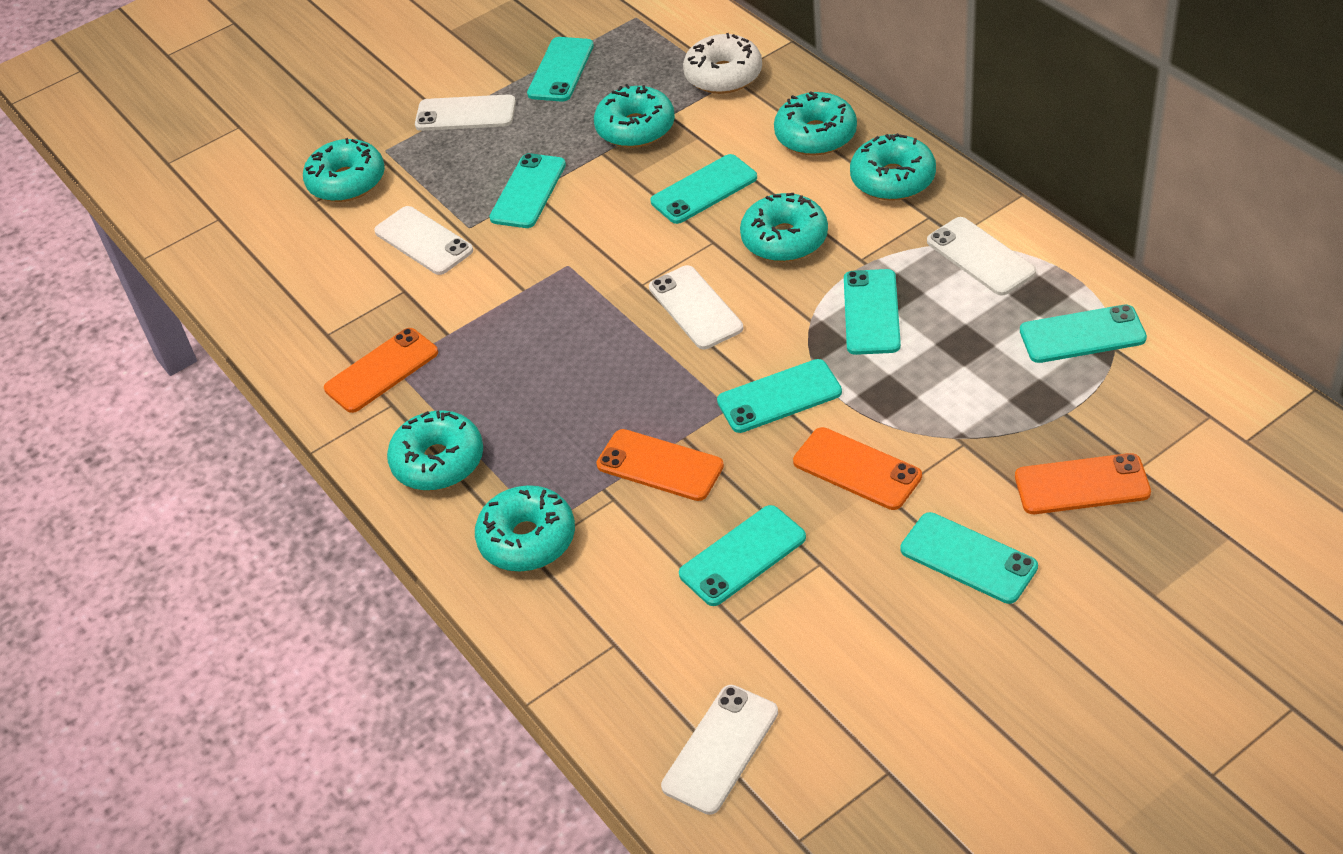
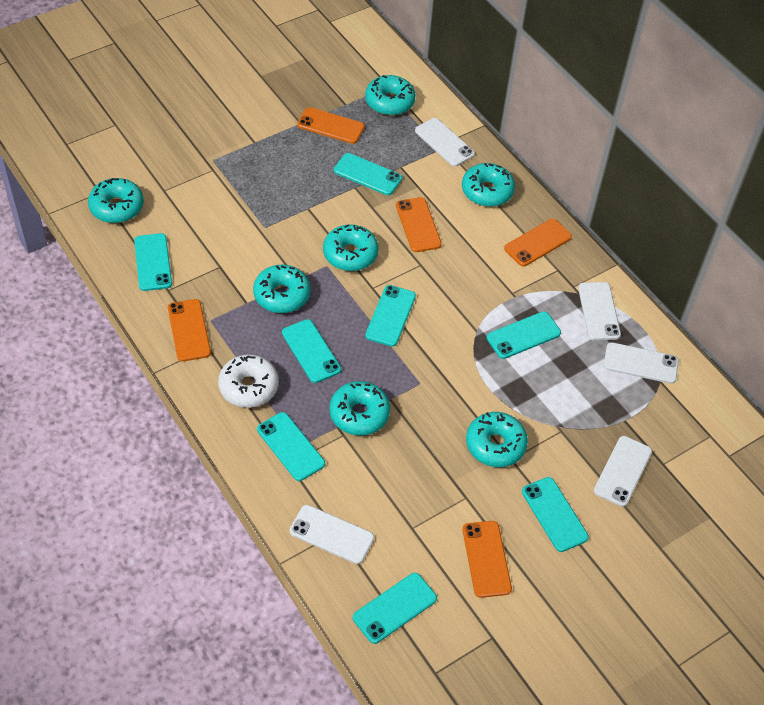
orange phone: 4 -> 5

